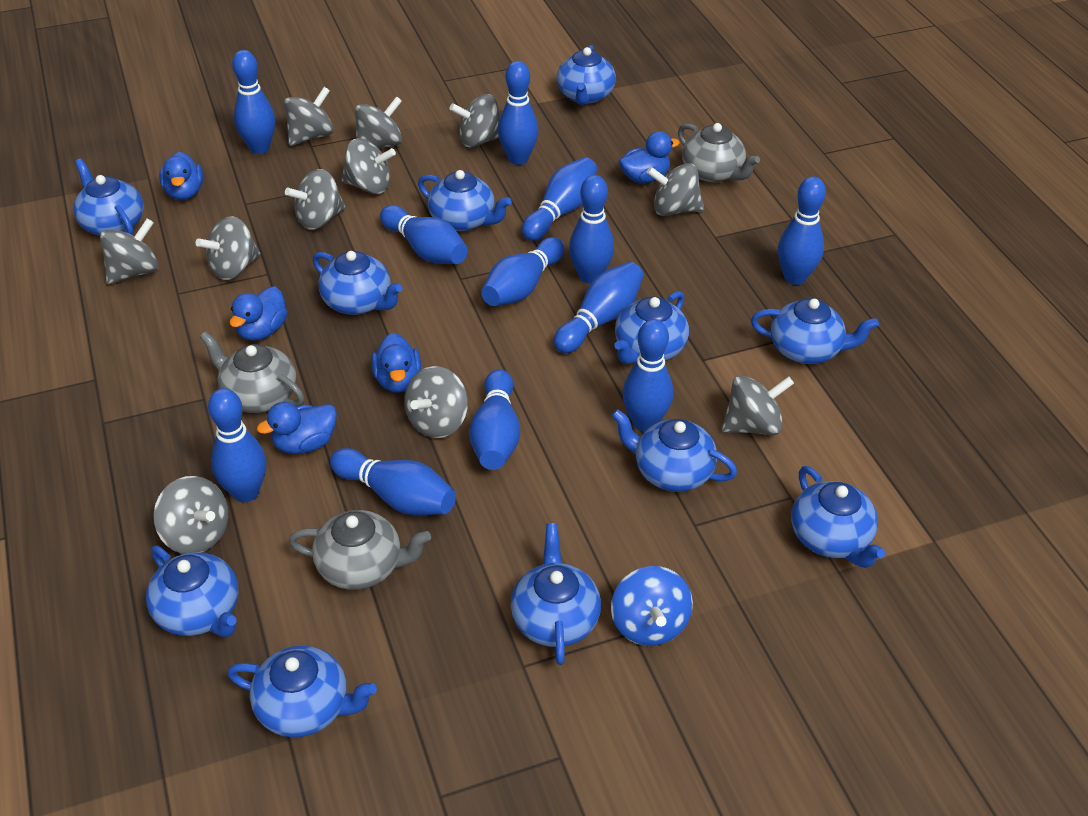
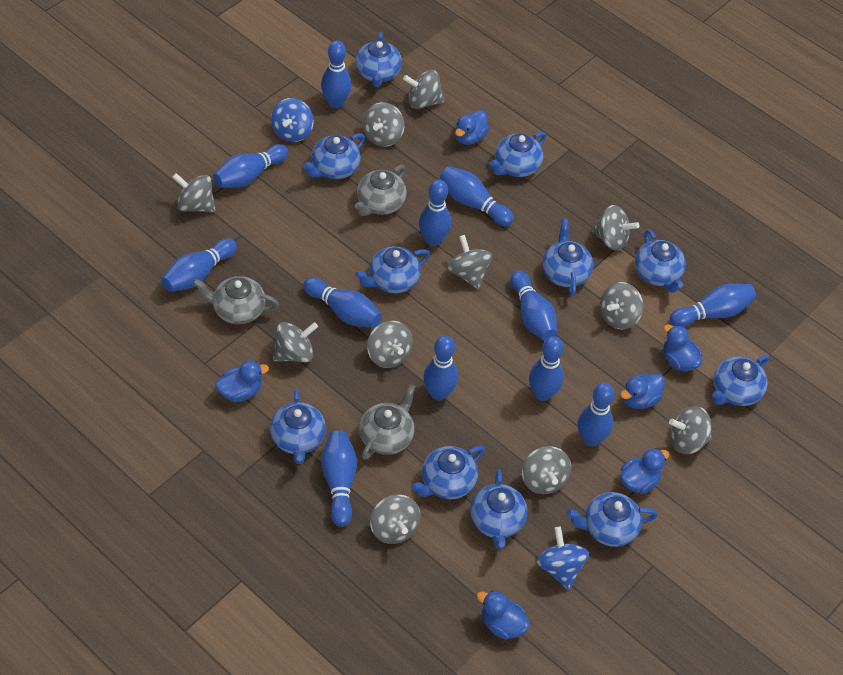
blue duck: 5 -> 6
blue spinning top: 1 -> 2

